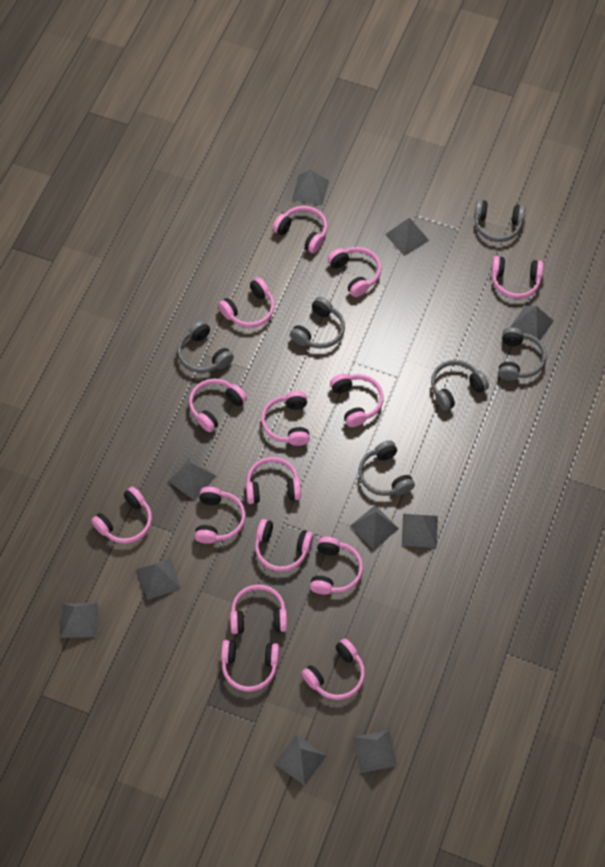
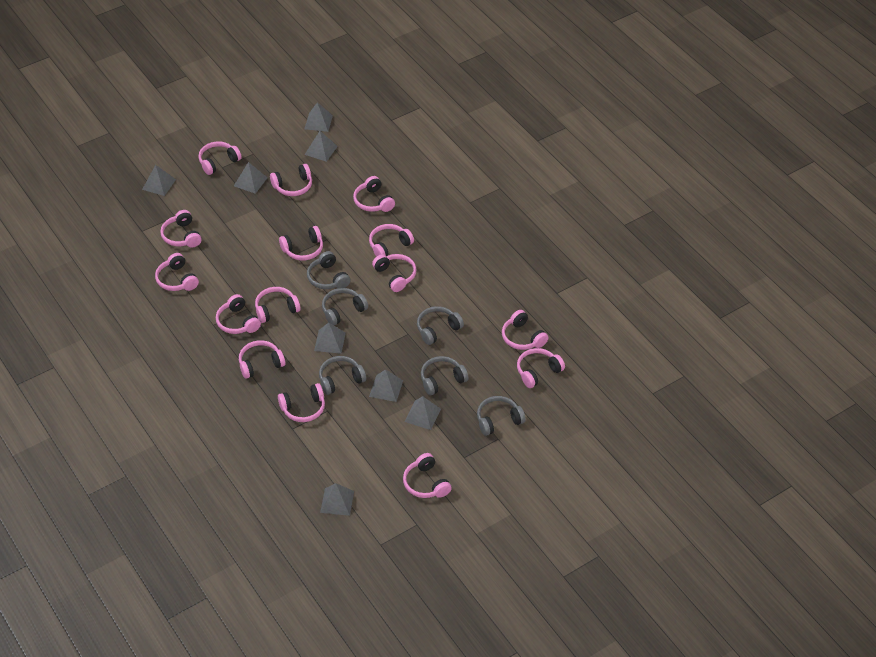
grey pyramid: 10 -> 8

